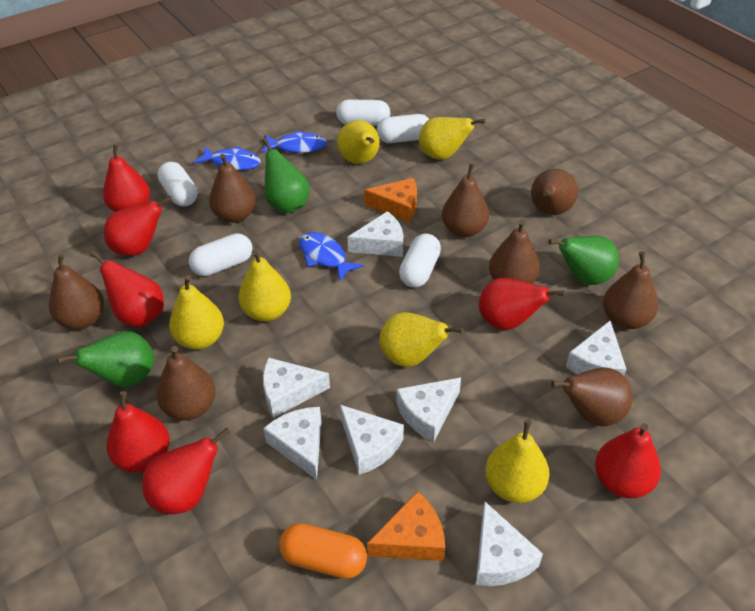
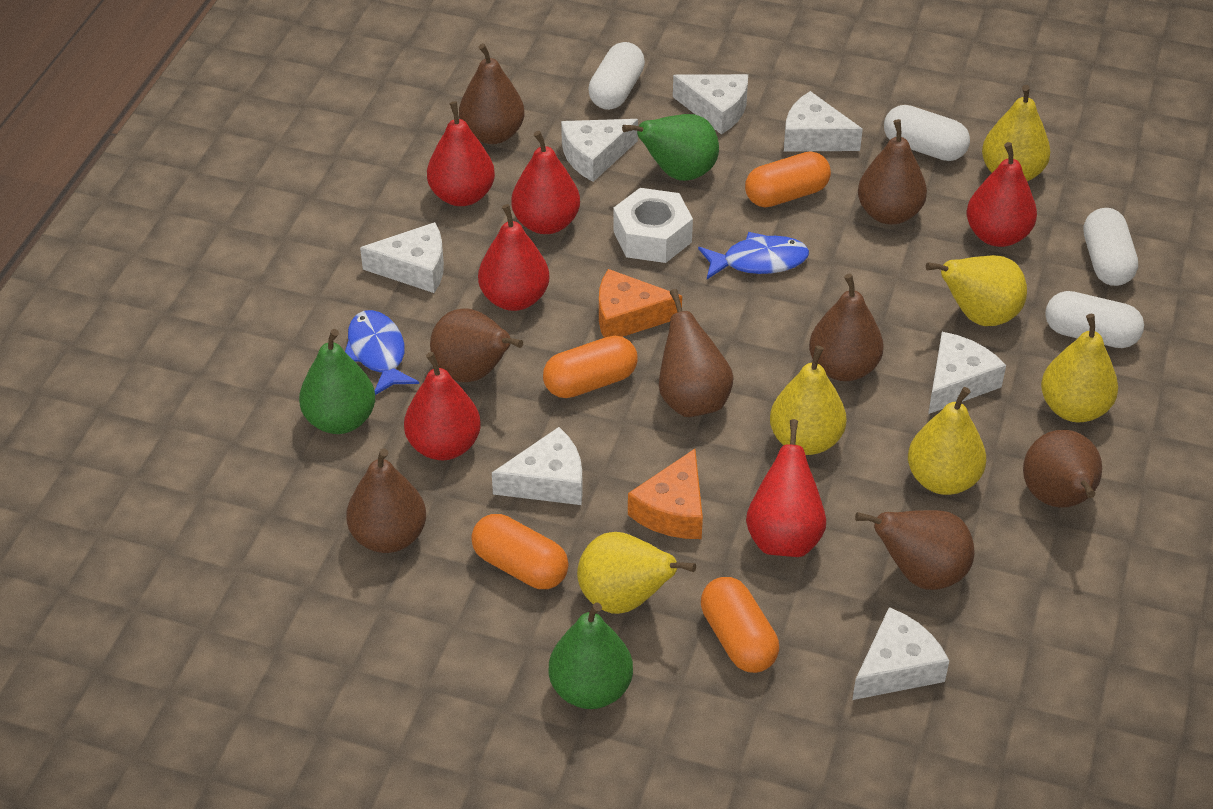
blue fish: 3 -> 2
orange capsule: 1 -> 4
red pear: 7 -> 6
white capsule: 5 -> 4
white nut: 0 -> 1

